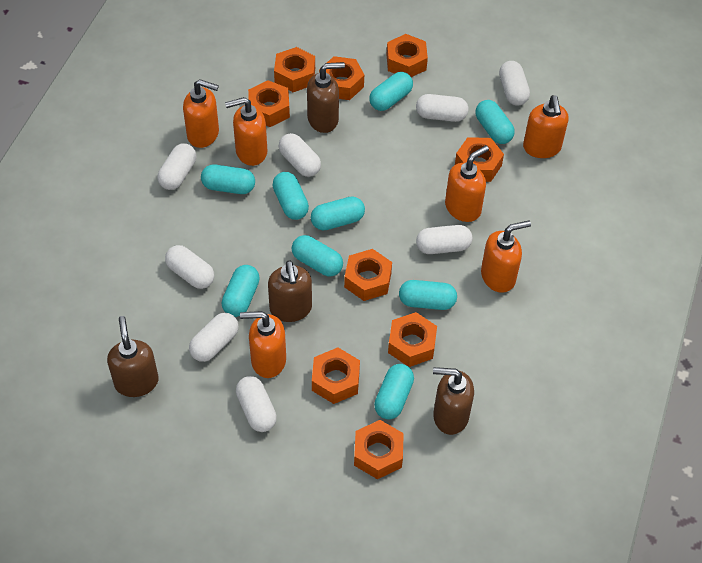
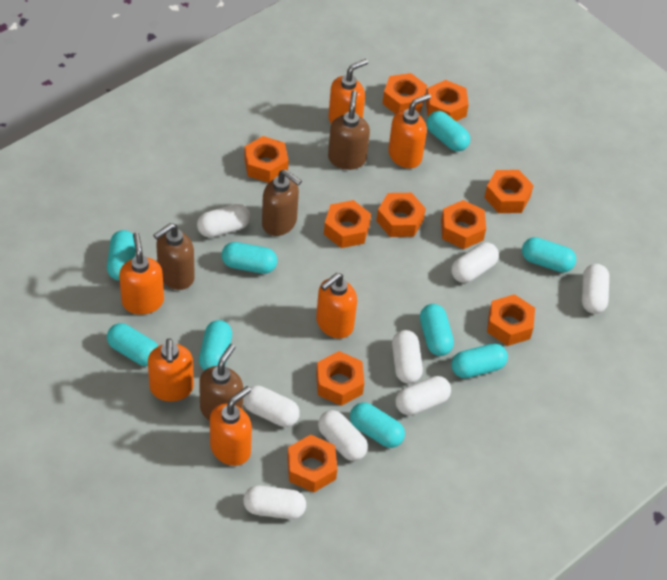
orange nut: 9 -> 10

